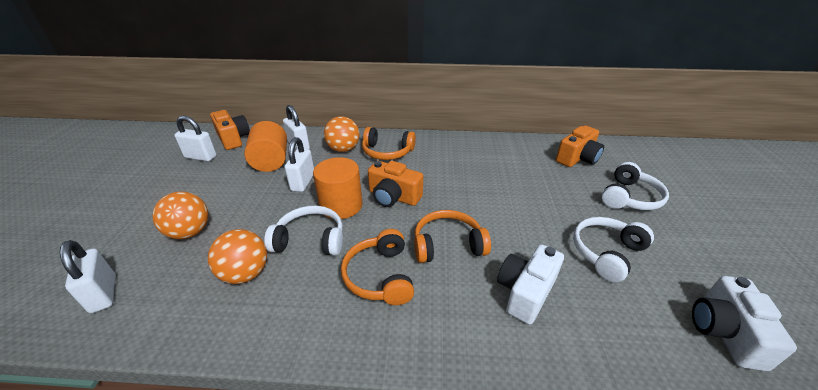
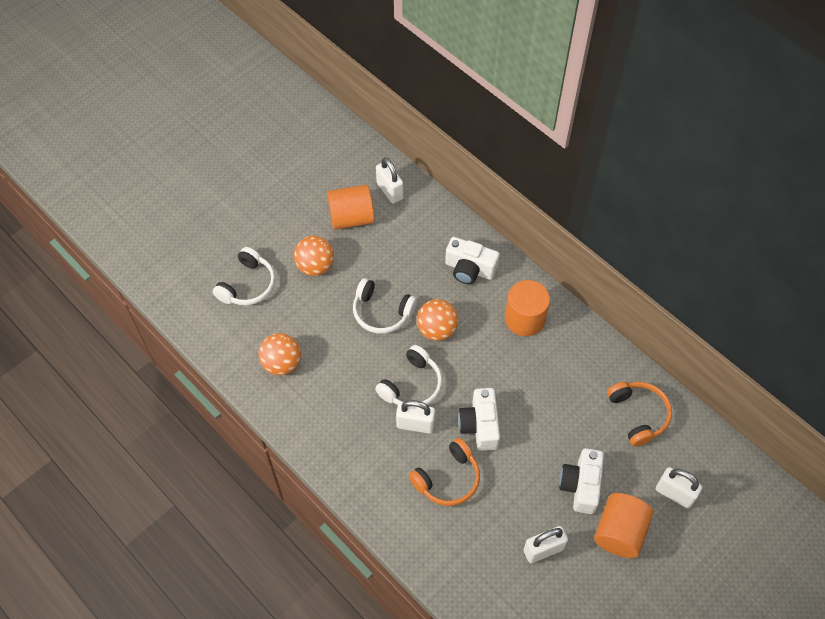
orange camera: 3 -> 0
orange cylinder: 2 -> 3
orange headphones: 3 -> 2
white camera: 2 -> 3

